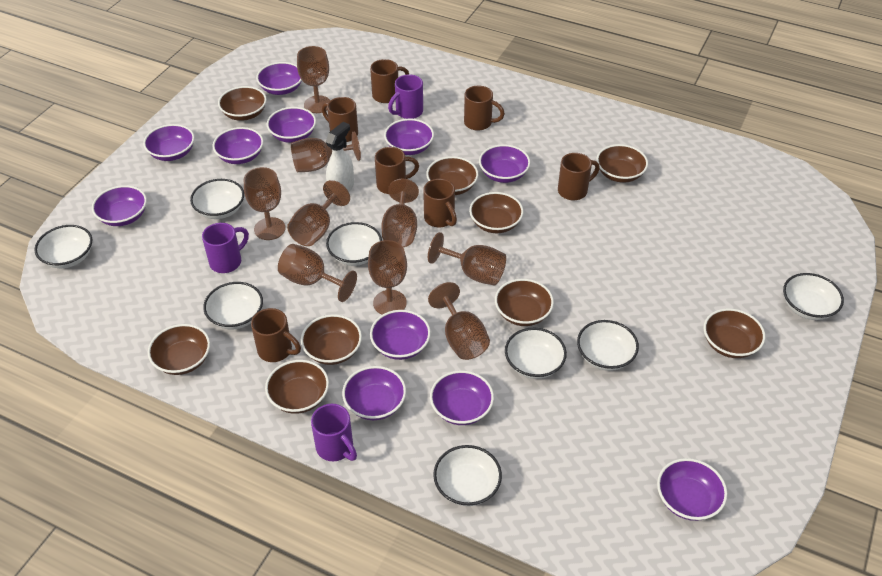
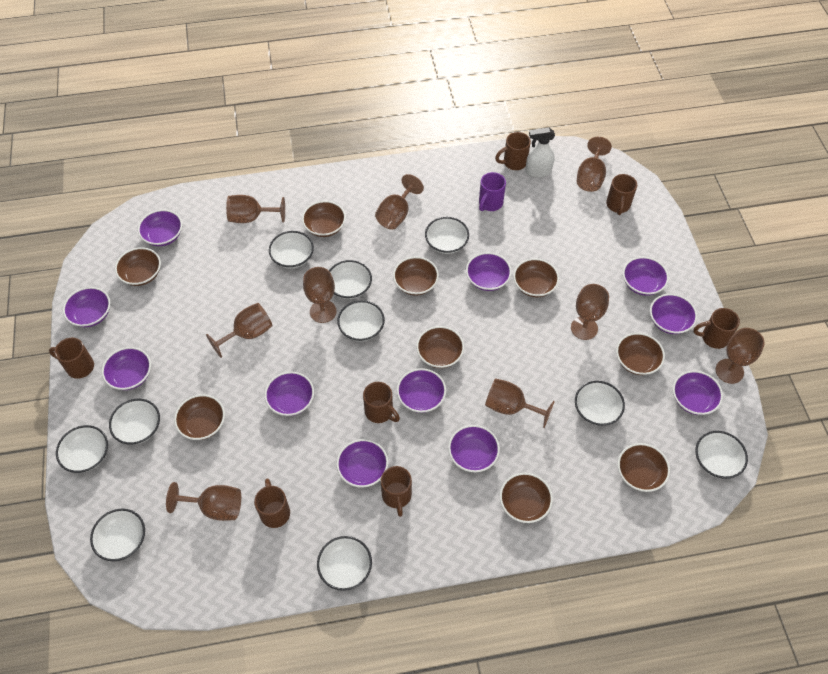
purple mug: 3 -> 1
white bowl: 8 -> 10

